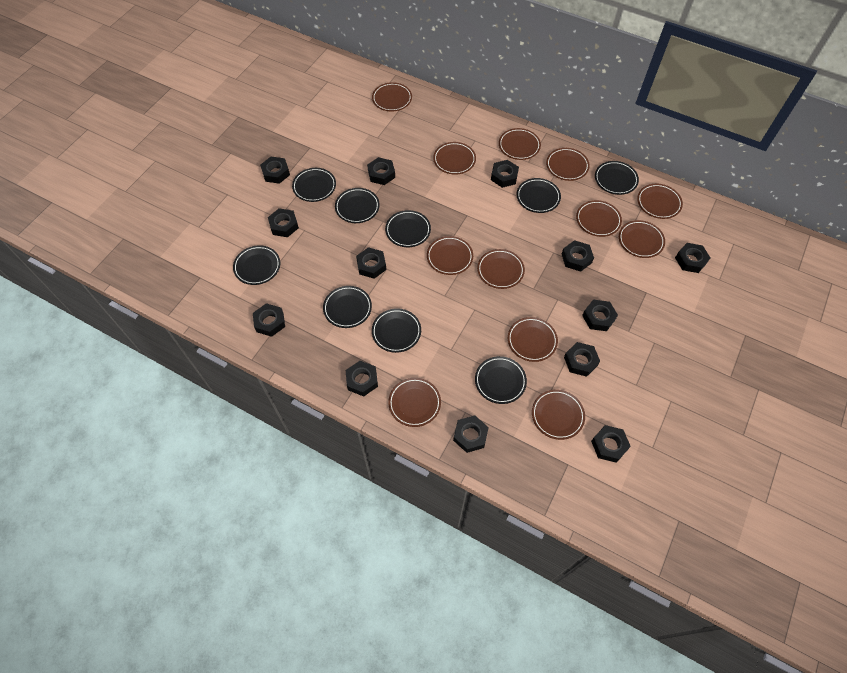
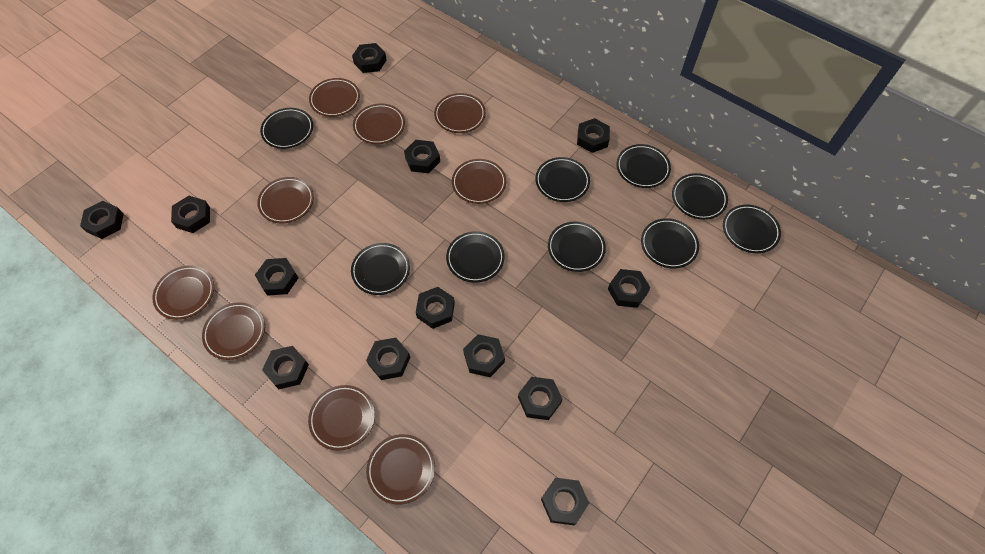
brown plate: 12 -> 9

